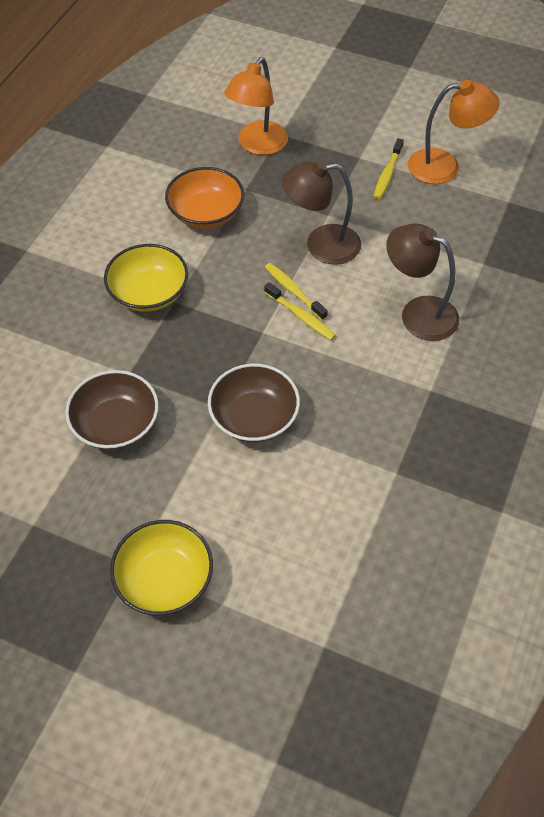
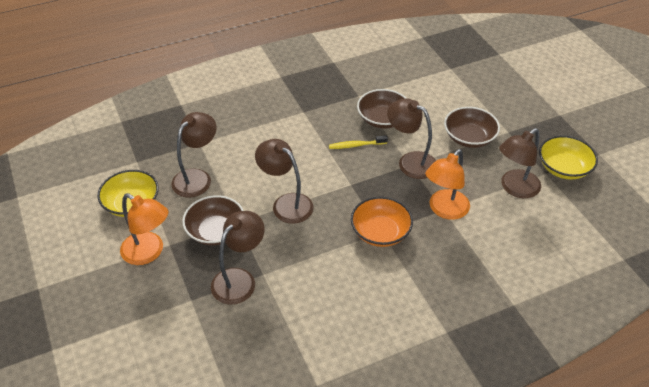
brown bowl: 2 -> 3
brown lamp: 2 -> 5
yellow toothbrush: 3 -> 1

